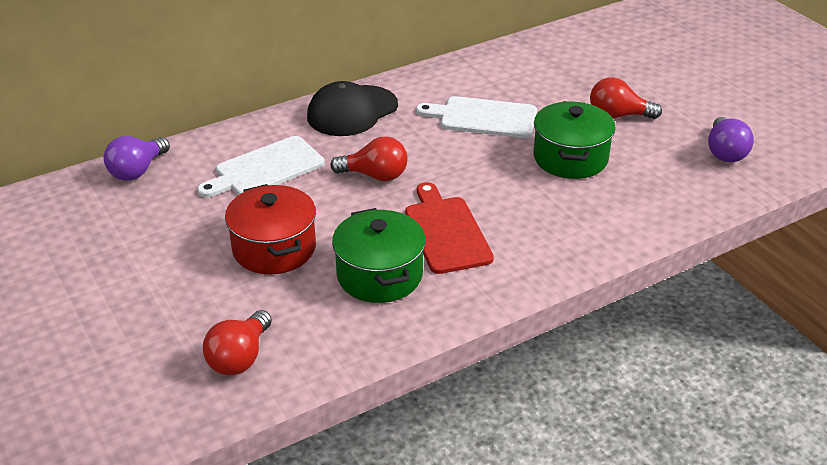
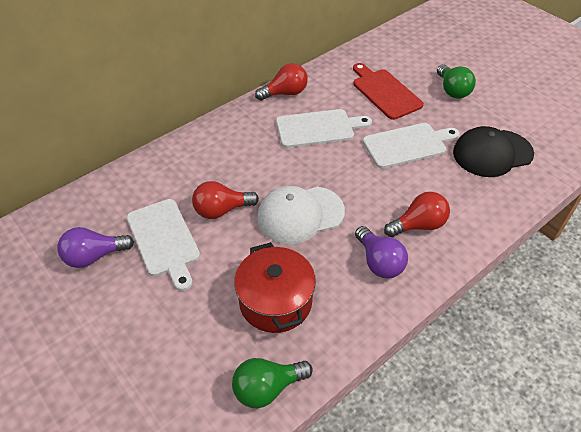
green light bulb: 0 -> 2
green pot: 2 -> 0
white cap: 0 -> 1
white cutting board: 2 -> 3

